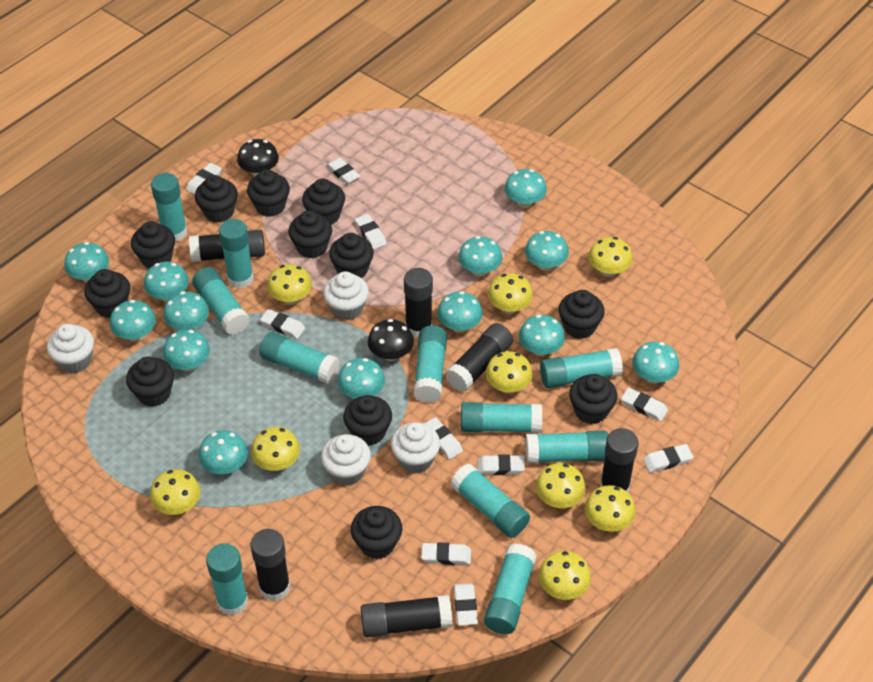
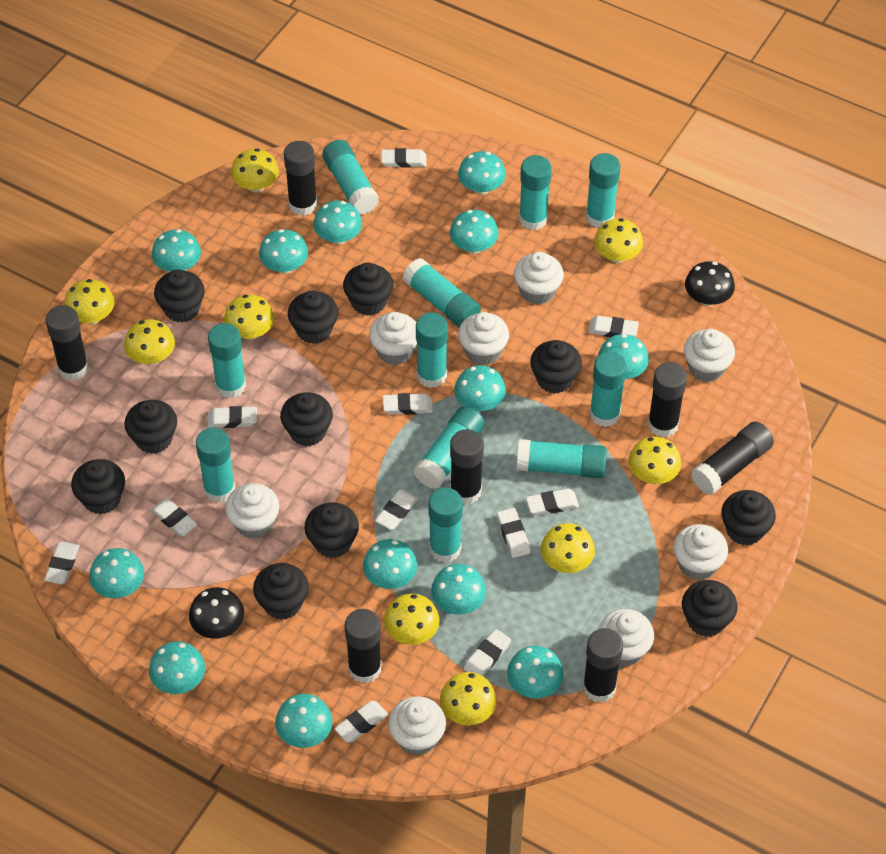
black cupcake: 12 -> 11
black glue stick: 6 -> 7
white cupcake: 4 -> 8
white eraser: 10 -> 11

